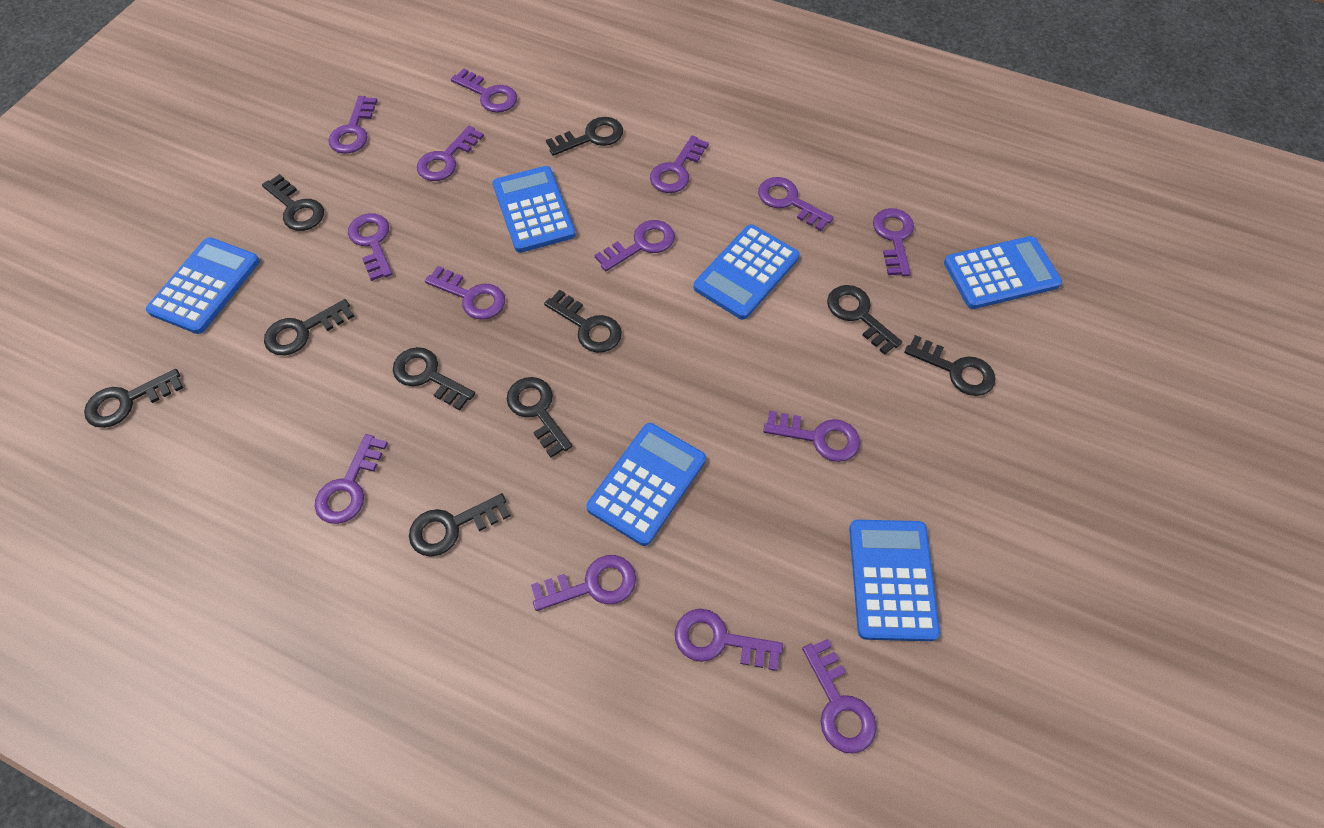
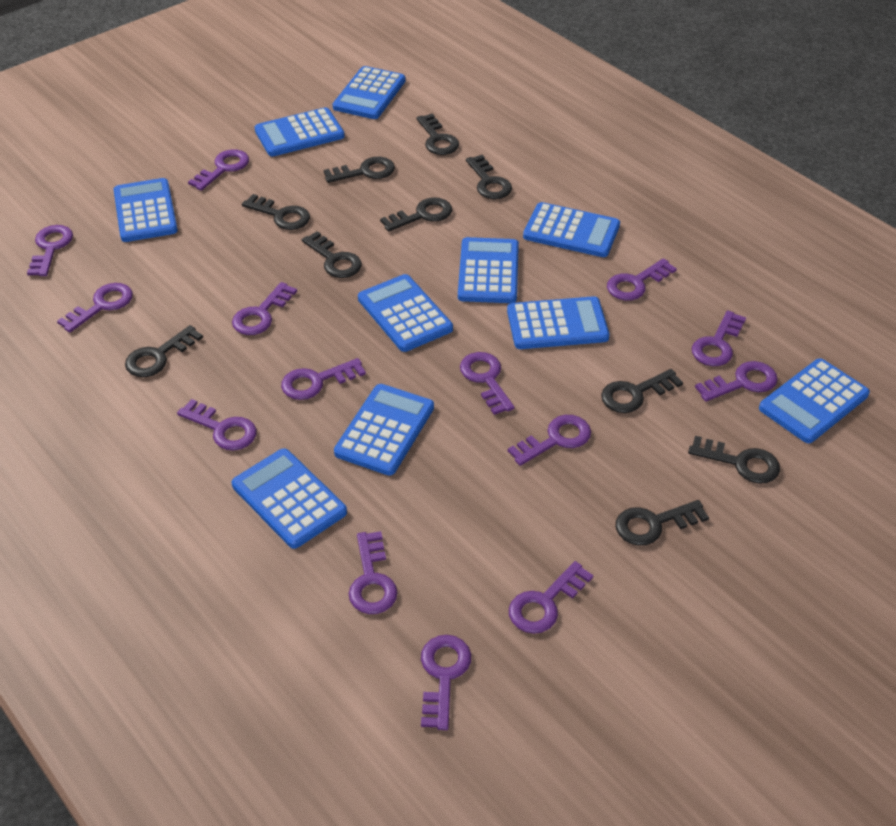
blue calculator: 6 -> 10

